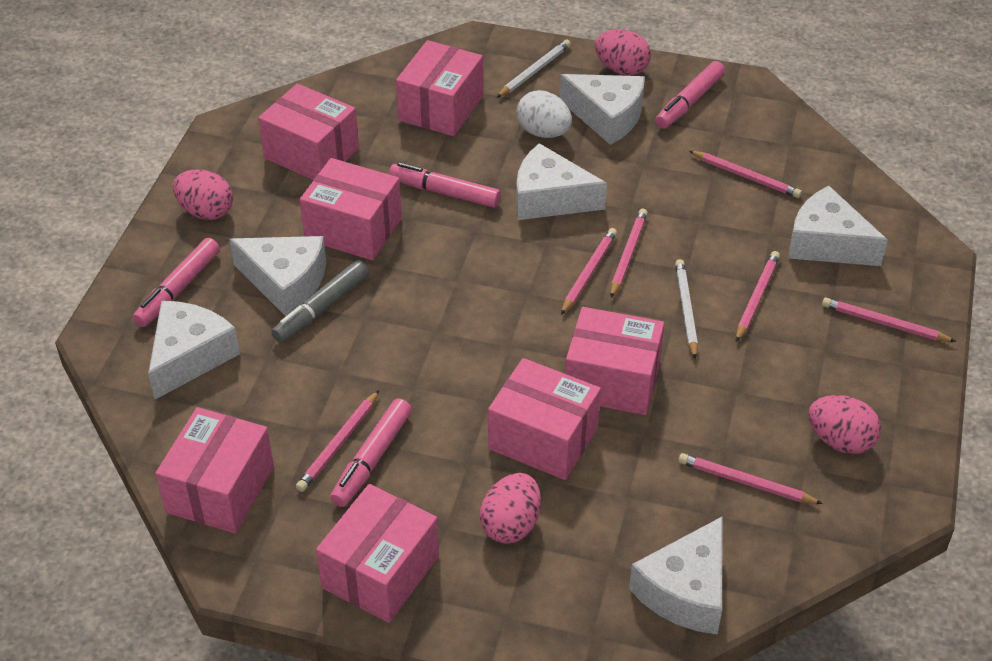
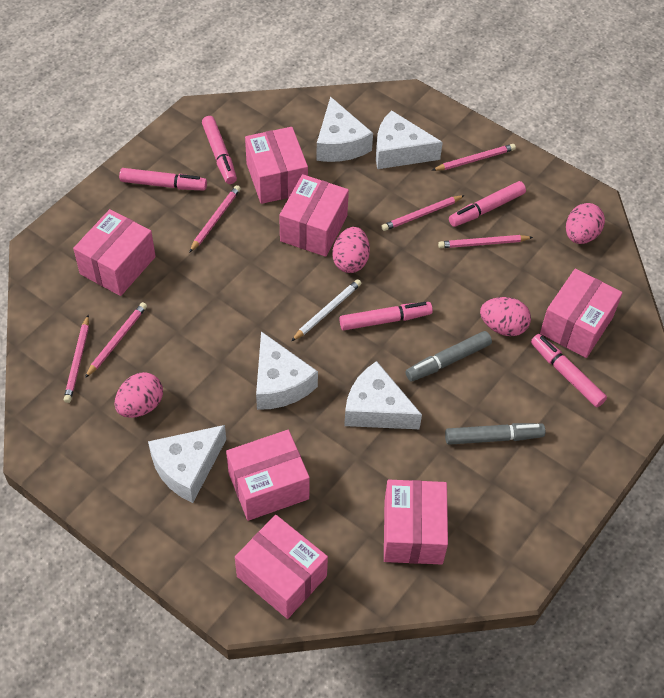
grey marker: 1 -> 2
pink marker: 4 -> 5
pink pencil: 7 -> 6
white cheese: 6 -> 5
white egg: 1 -> 0
white pencil: 2 -> 1

